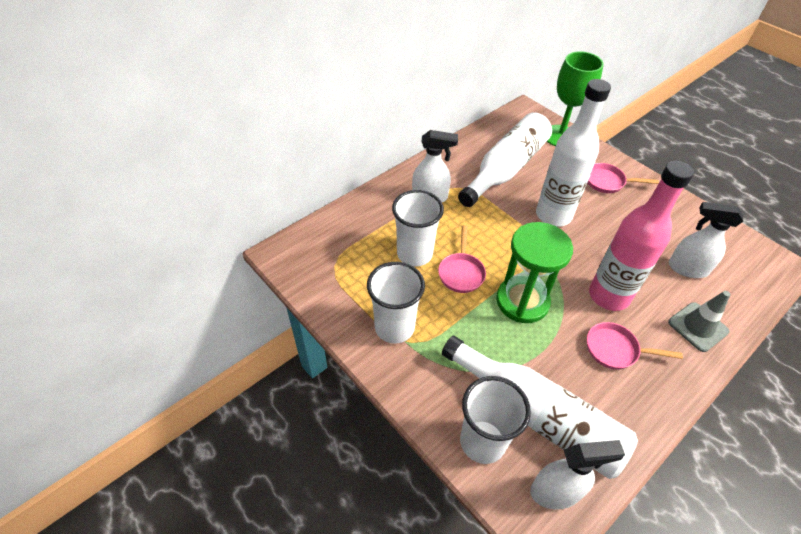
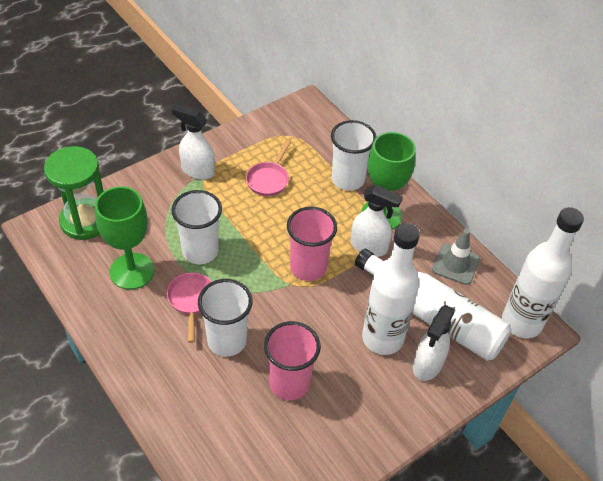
green goblet: 1 -> 2
pink bottle: 1 -> 0
pink cup: 0 -> 2
pink pan: 3 -> 2

